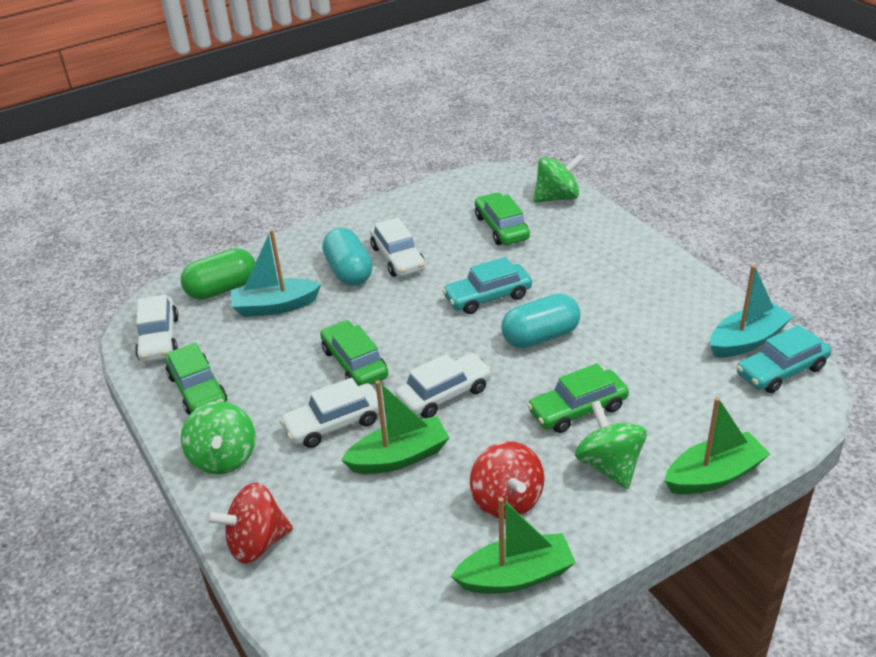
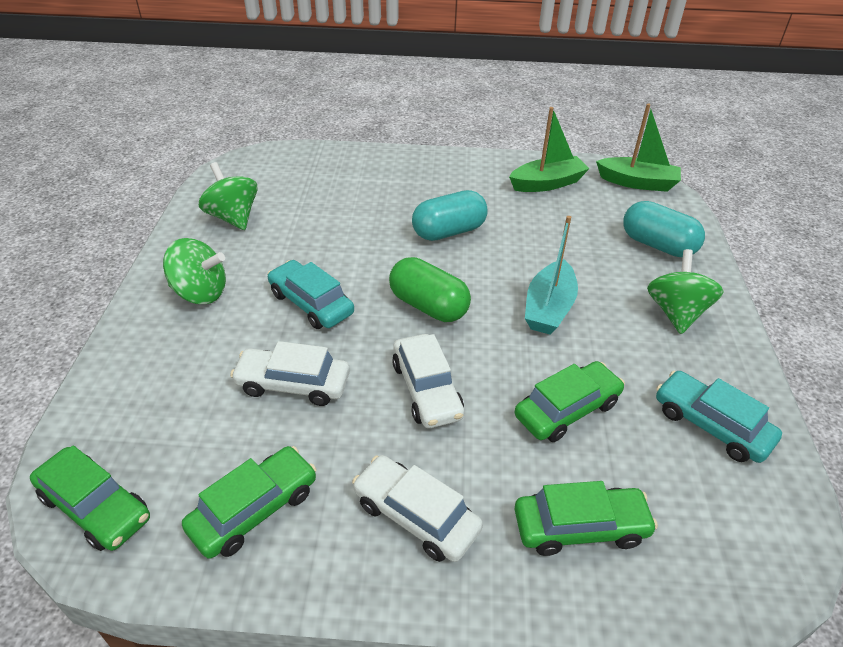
green boat: 3 -> 2
red spinning top: 2 -> 0
turquoise boat: 2 -> 1
white car: 4 -> 3

